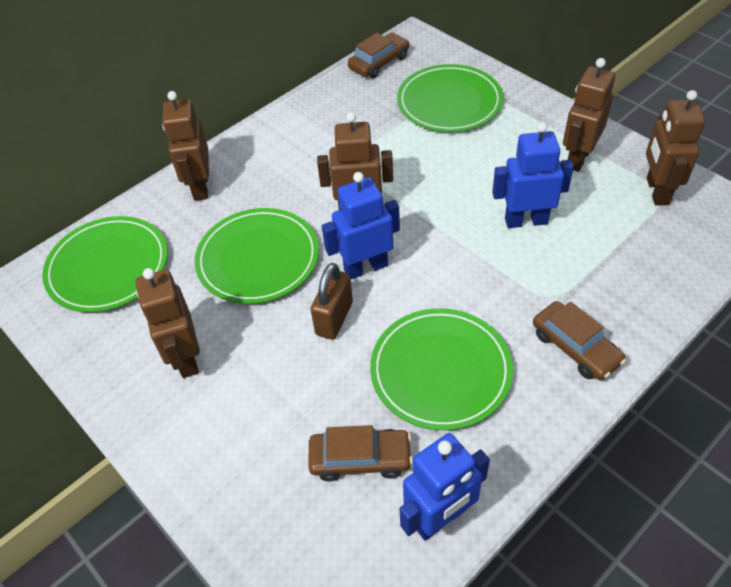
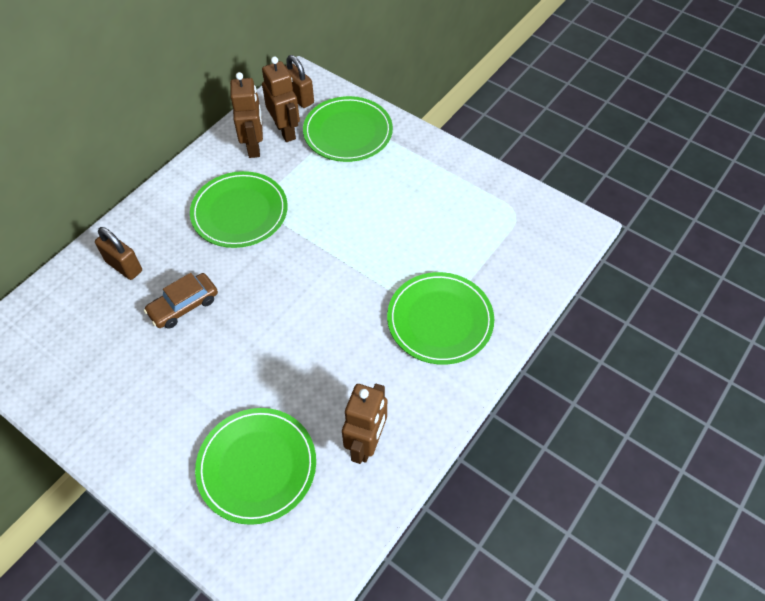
blue robot: 3 -> 0
brown car: 3 -> 1
brown padlock: 1 -> 2
brown robot: 5 -> 3

